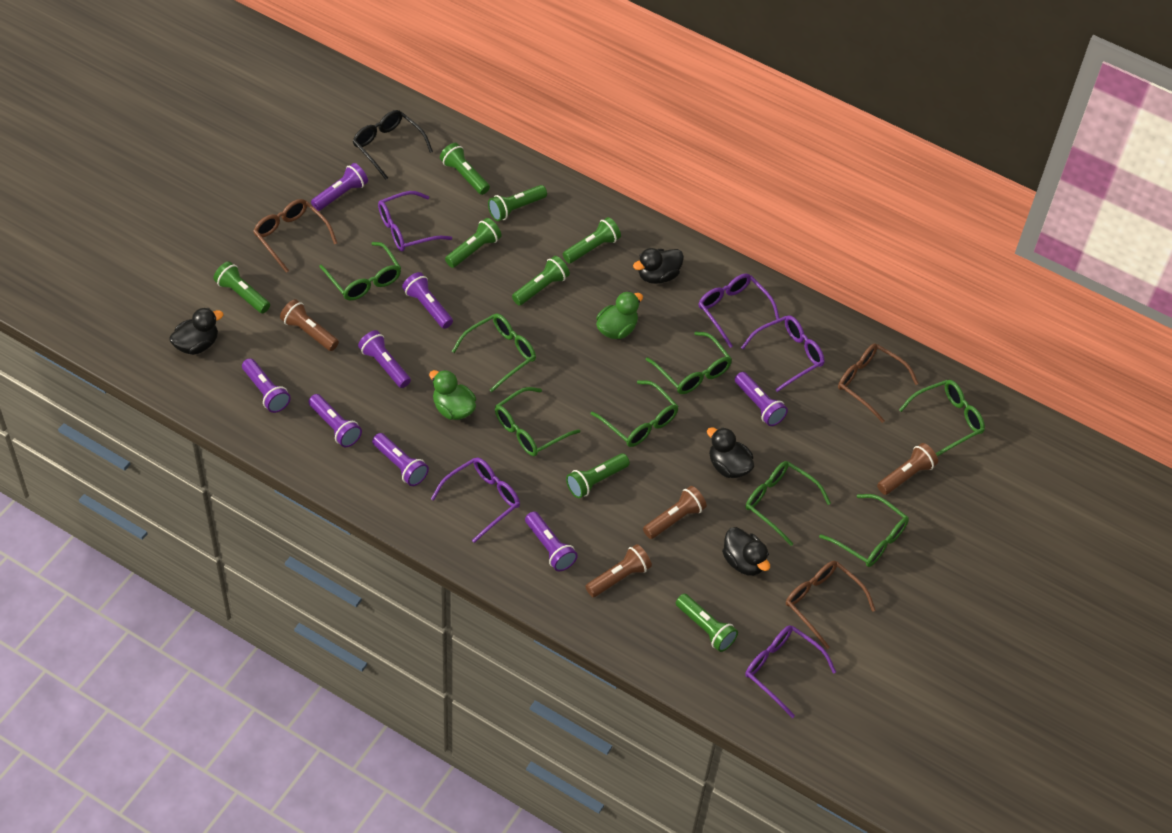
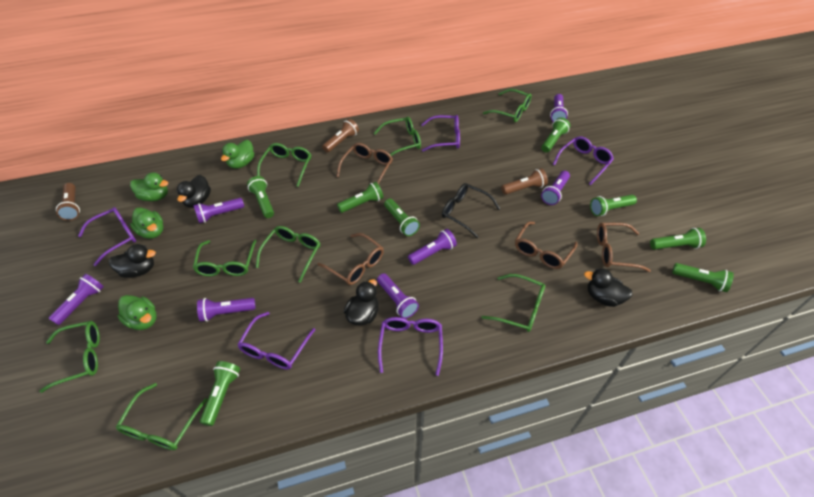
brown flashlight: 4 -> 3
brown glasses: 3 -> 4
green duck: 2 -> 4
purple flashlight: 8 -> 7

